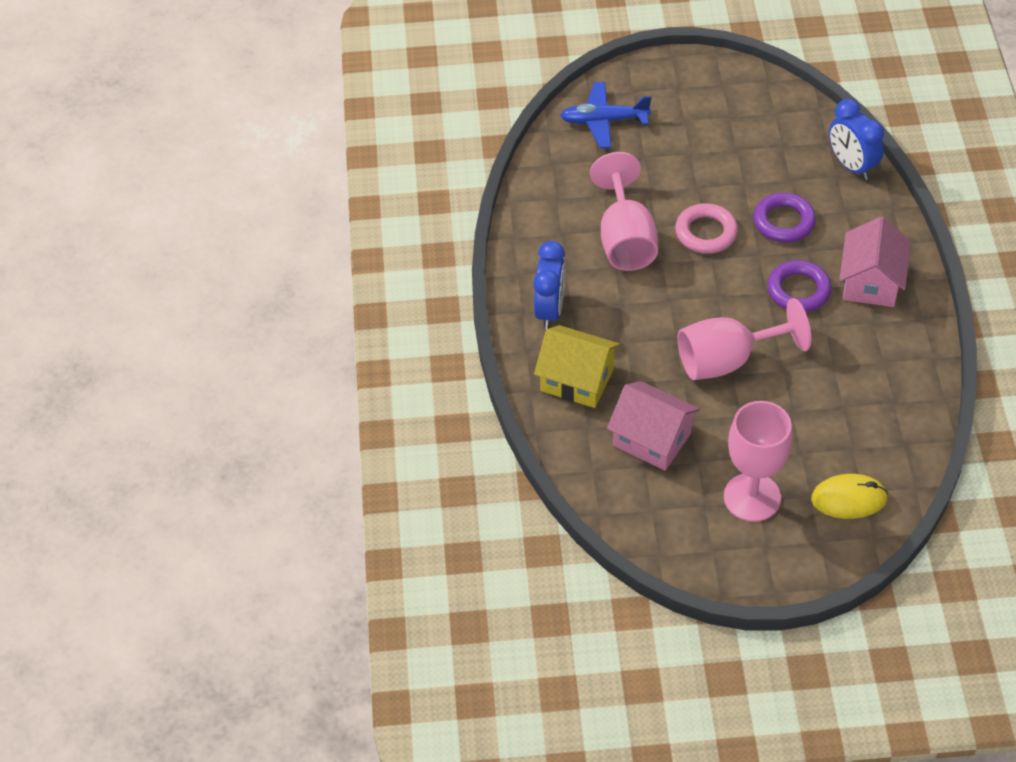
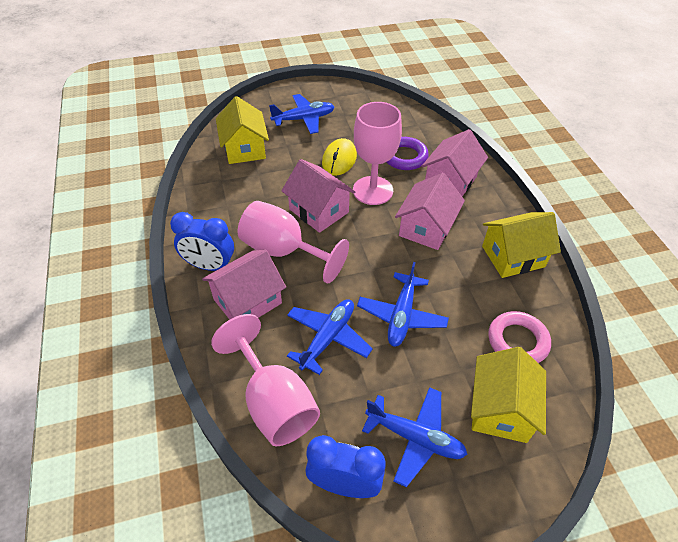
blue plane: 1 -> 4
pink house: 2 -> 4
purple ring: 2 -> 1
yellow house: 1 -> 3

